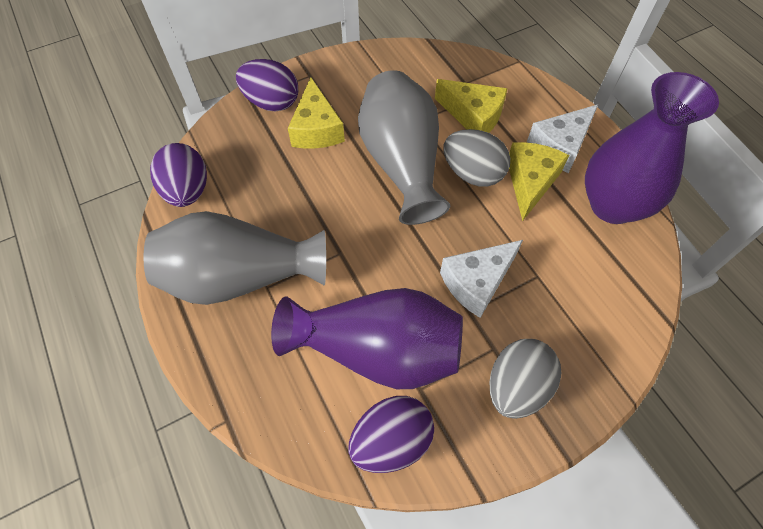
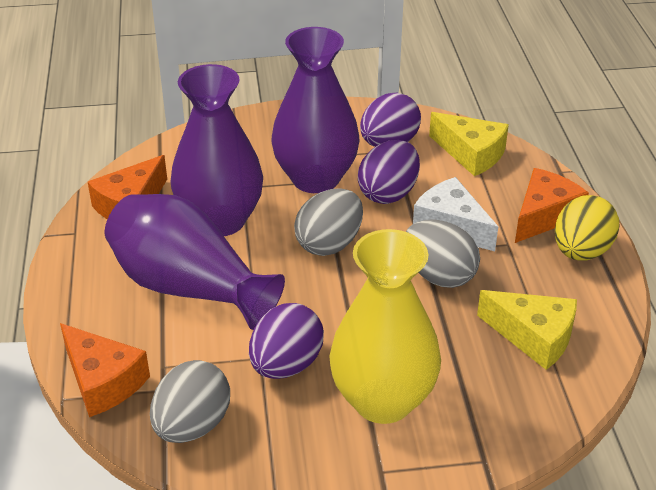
grey egg: 2 -> 3
grey vase: 2 -> 0
orange cheese: 0 -> 3
purple vase: 2 -> 3
white cheese: 2 -> 1
yellow cheese: 3 -> 2
yellow egg: 0 -> 1
yellow vase: 0 -> 1

